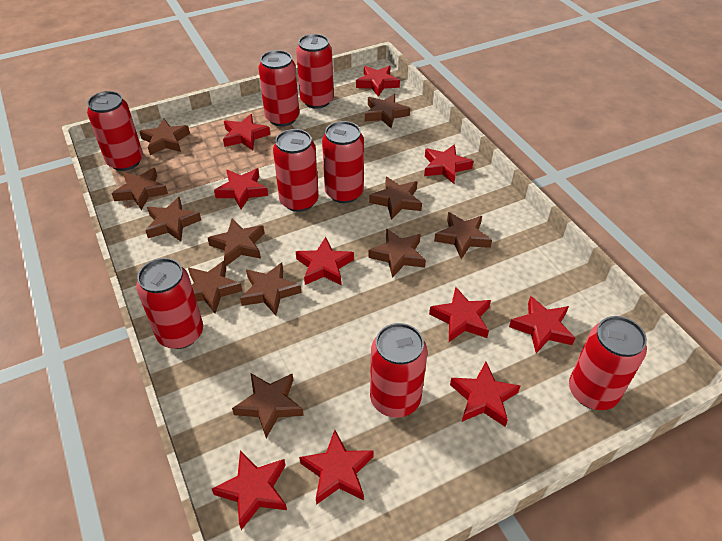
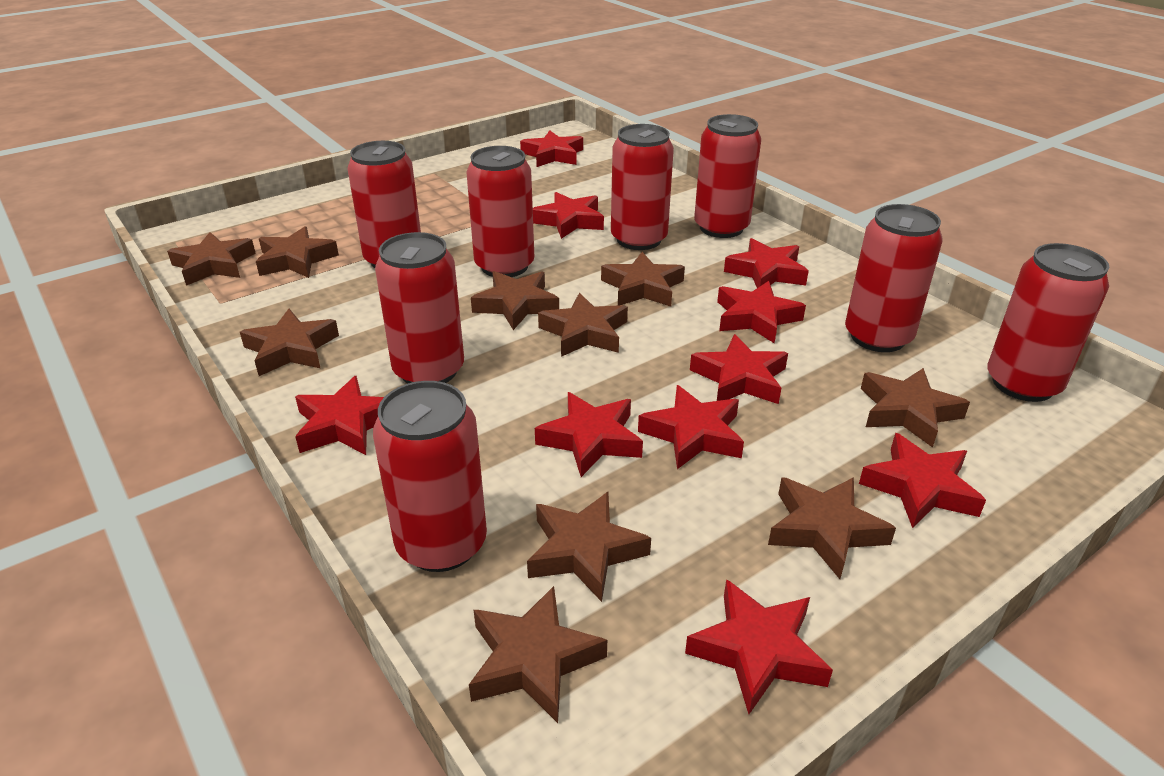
brown star: 11 -> 10

